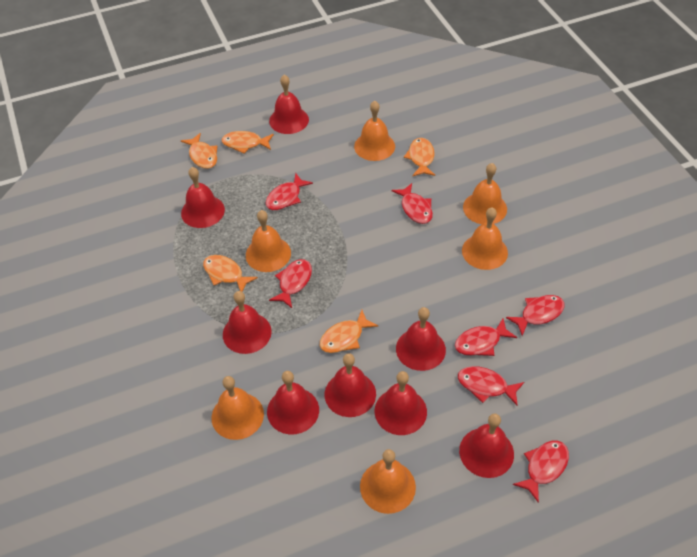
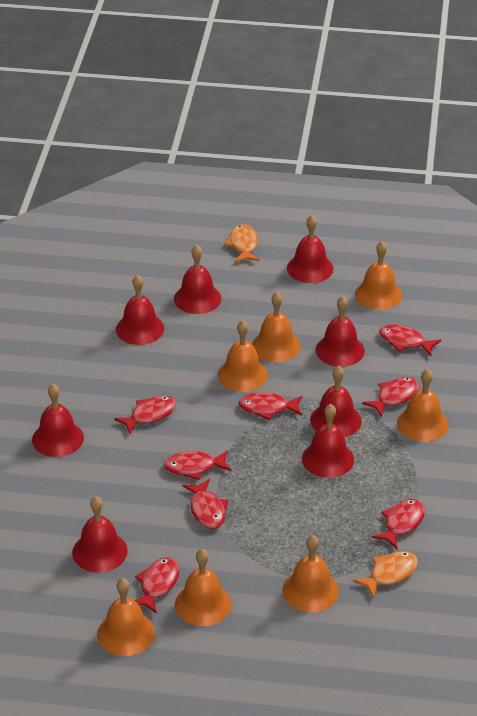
orange bell: 6 -> 7
orange fish: 5 -> 2
red fish: 7 -> 8

